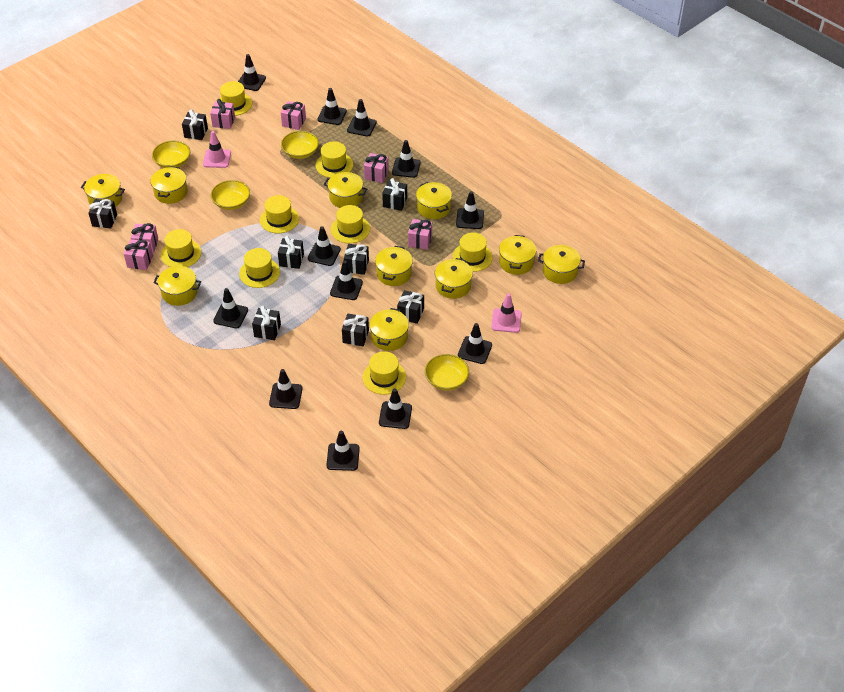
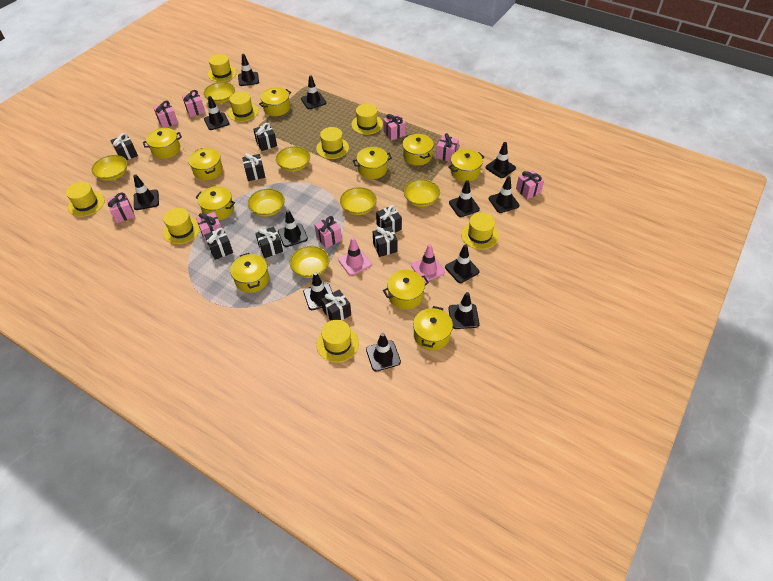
pink gift: 6 -> 8
yellow bowl: 4 -> 7

